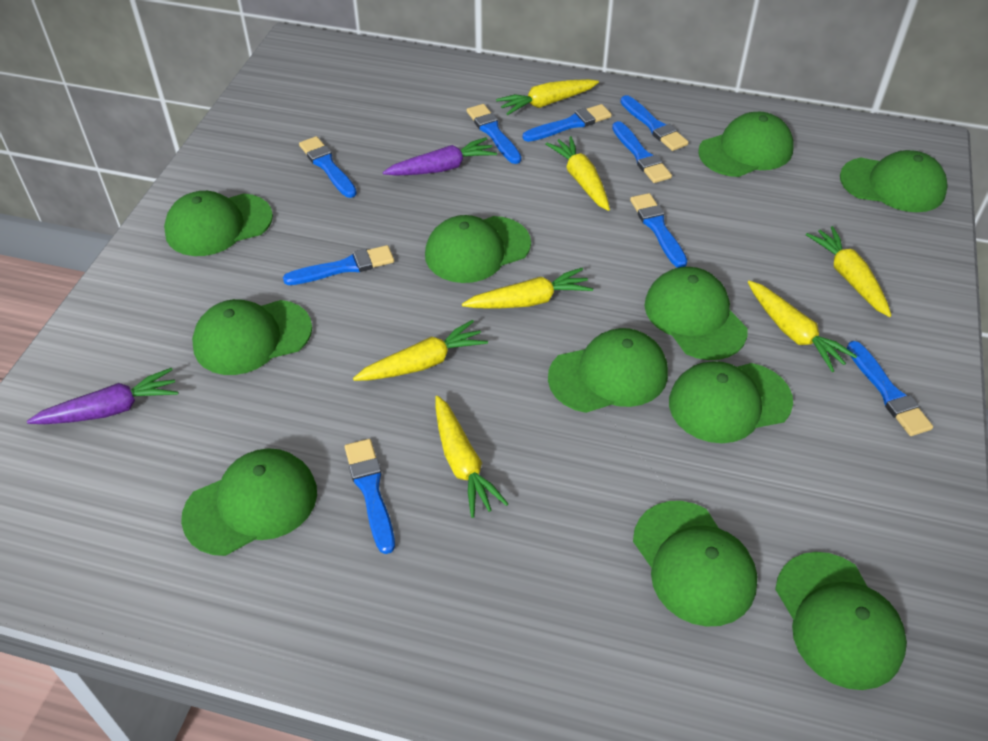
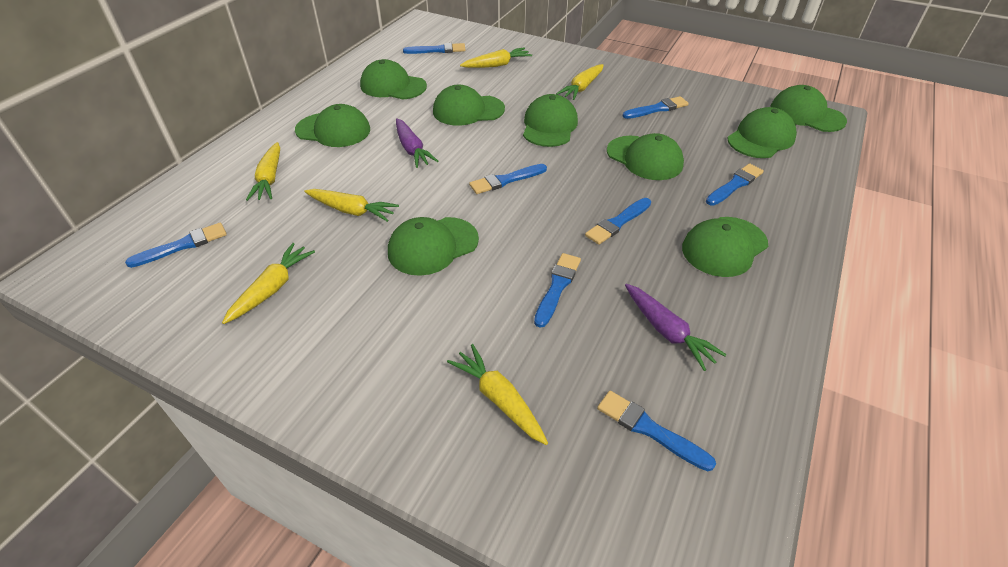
blue brush: 9 -> 8
green cap: 11 -> 9
yellow carrot: 7 -> 6

